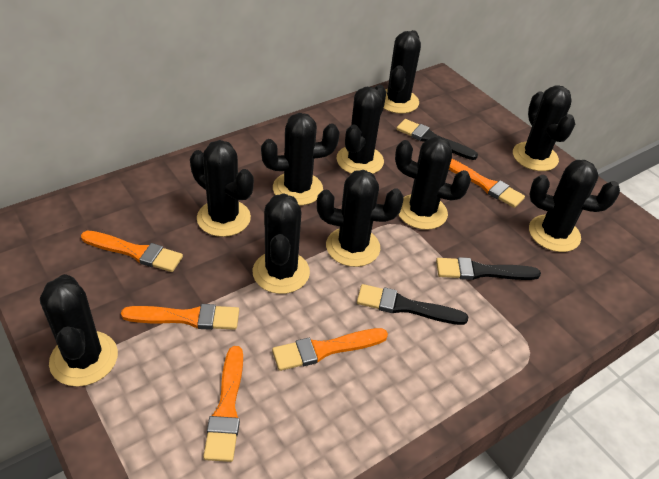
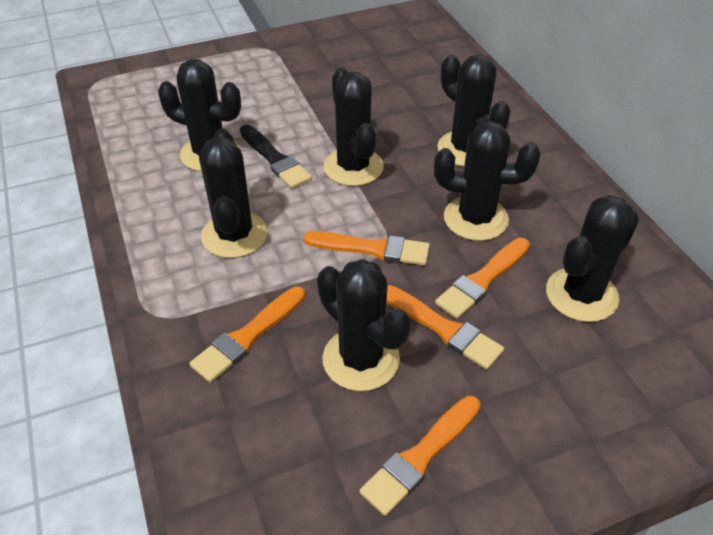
black brush: 3 -> 1
black cactus: 10 -> 7

